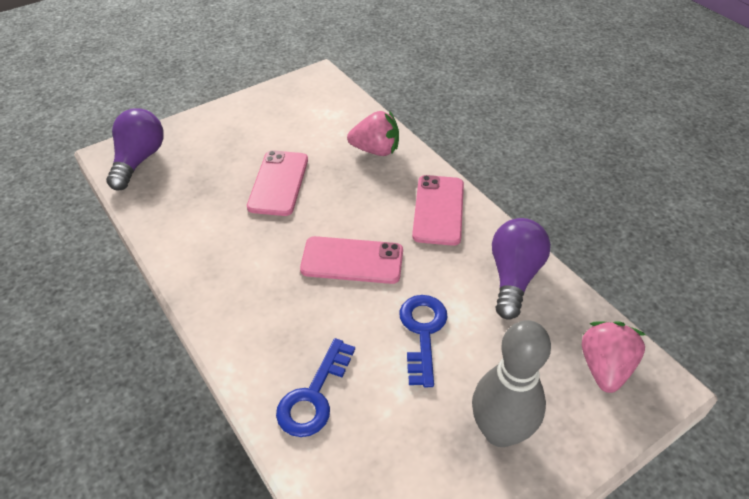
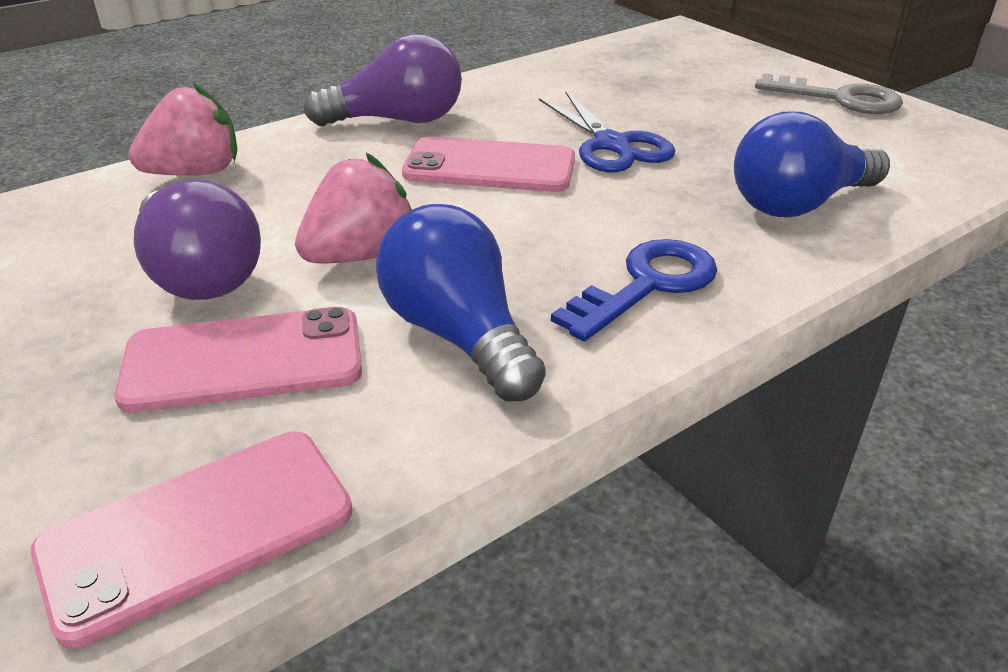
blue key: 2 -> 1
blue light bulb: 0 -> 2
blue scissors: 0 -> 1
grey bowling pin: 1 -> 0
grey key: 0 -> 1

